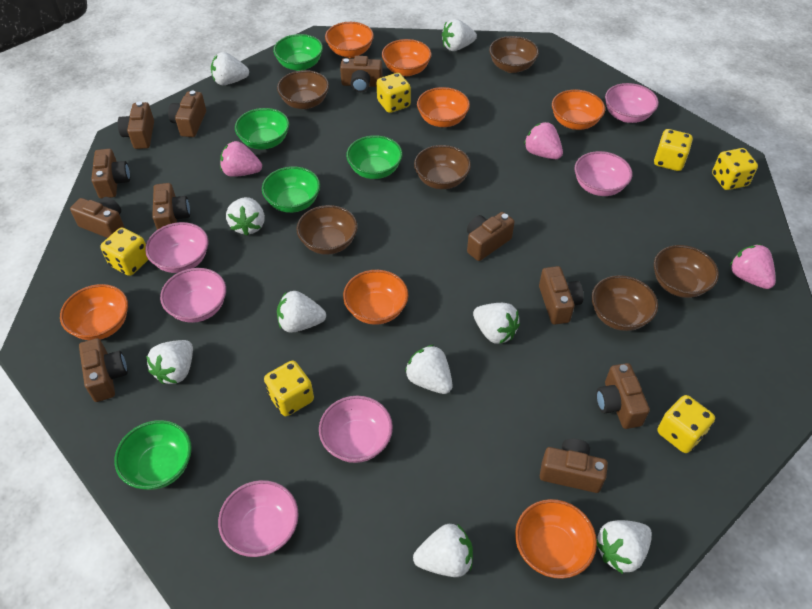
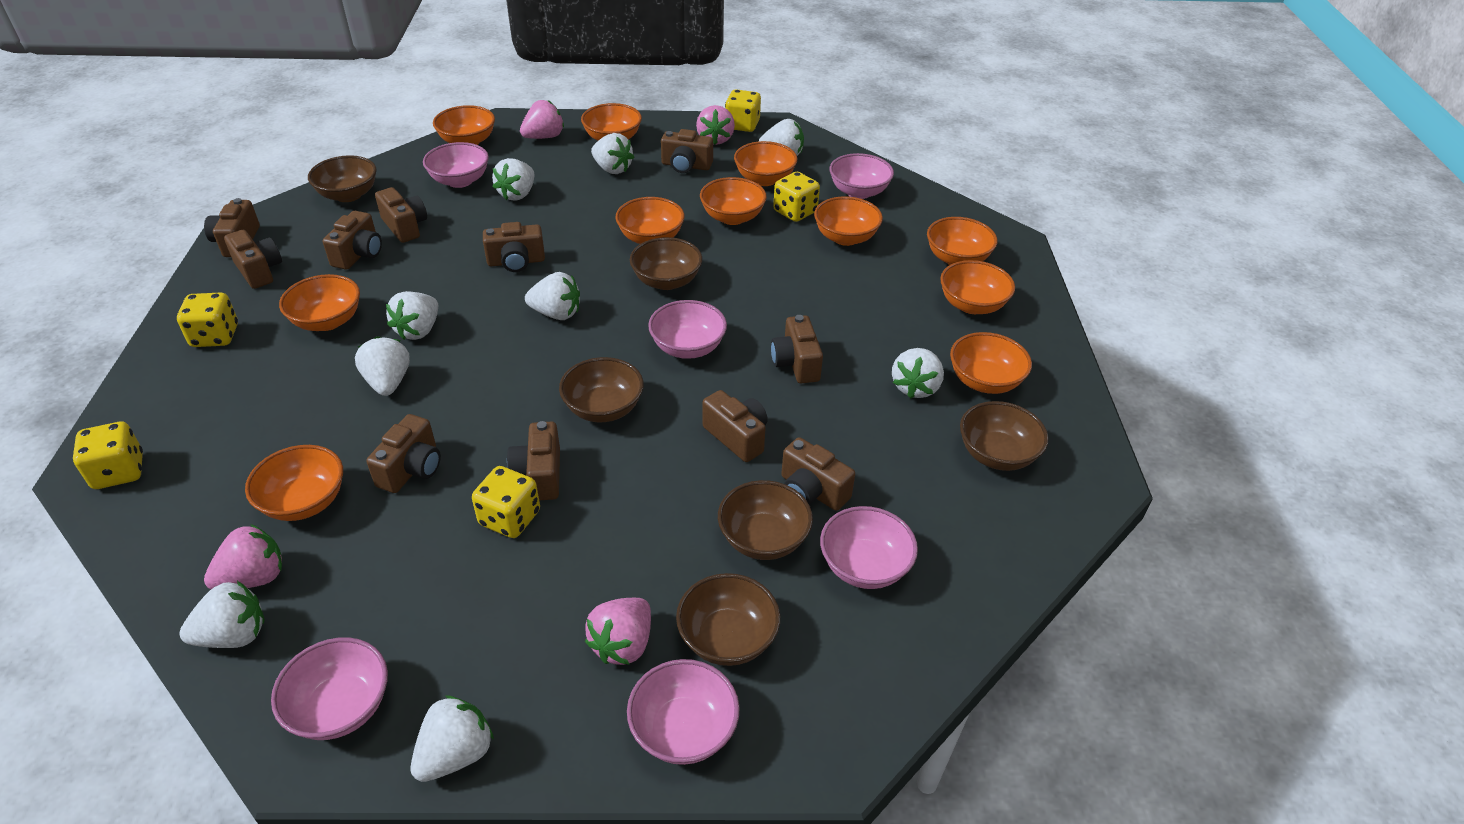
green bowl: 5 -> 0
orange bowl: 7 -> 11
pink strawberry: 3 -> 4
yellow dice: 6 -> 5

